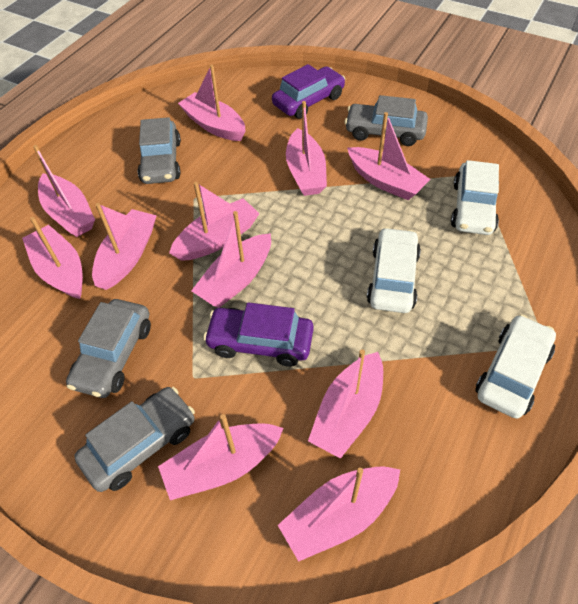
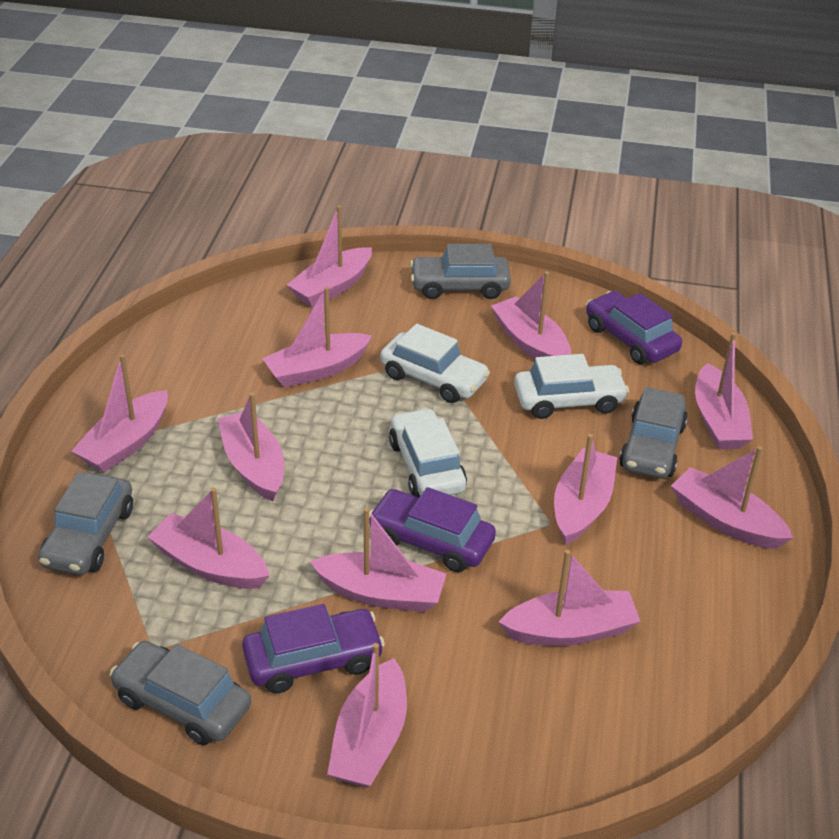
pink boat: 11 -> 12
purple car: 2 -> 3

